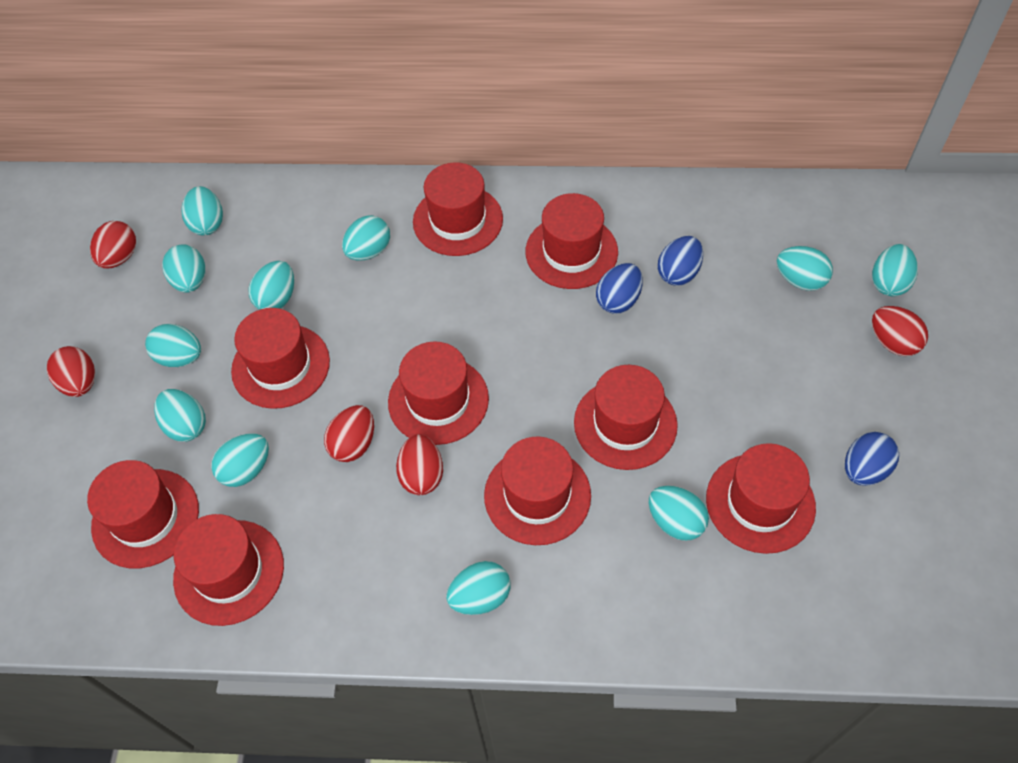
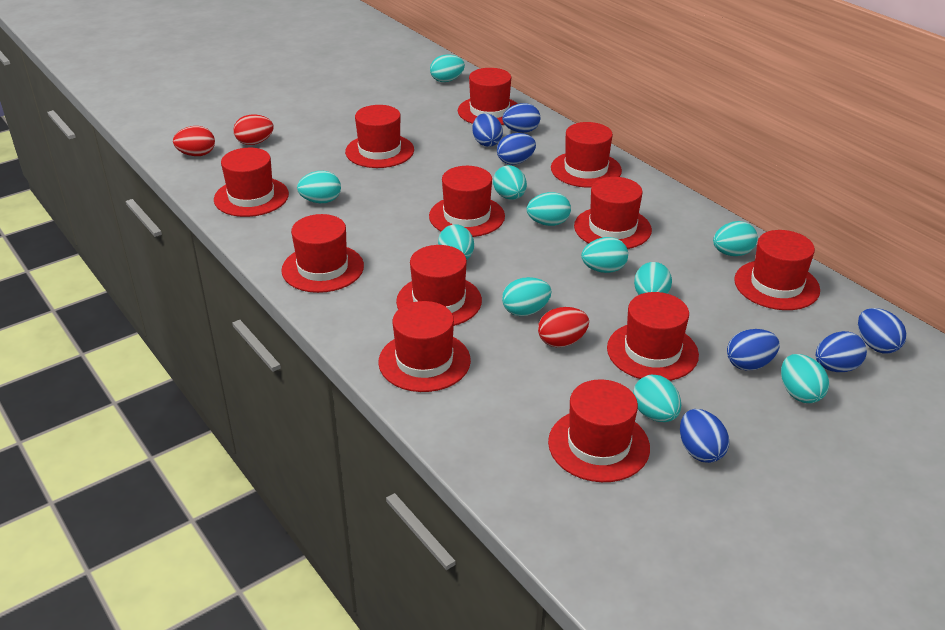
blue egg: 3 -> 7
red egg: 5 -> 3
red hat: 9 -> 12

